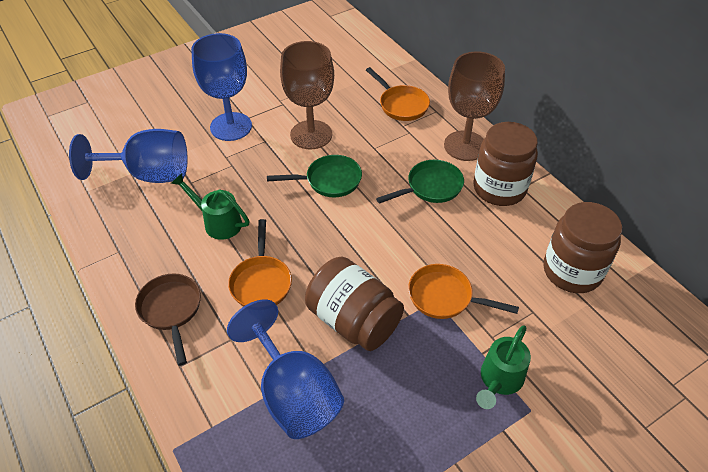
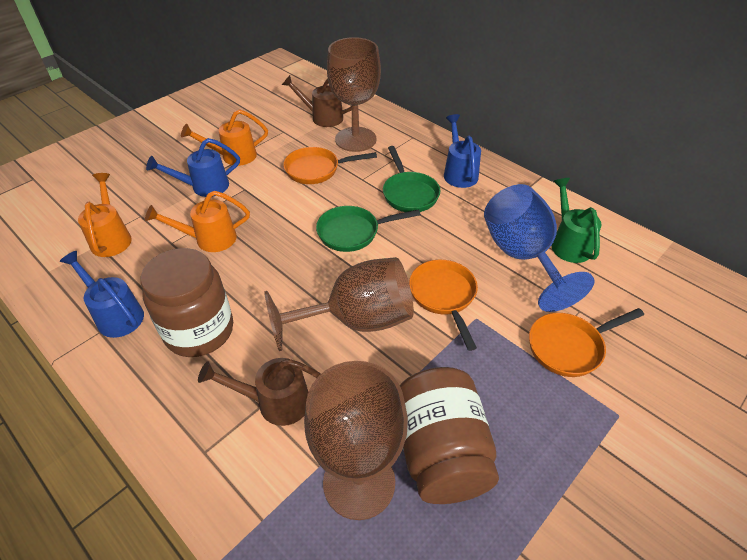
blue goblet: 3 -> 1
blue watering can: 0 -> 3
brown goblet: 2 -> 3
brown jar: 3 -> 2
brown pan: 1 -> 0
brown watering can: 0 -> 2
green watering can: 2 -> 1
orange watering can: 0 -> 3

